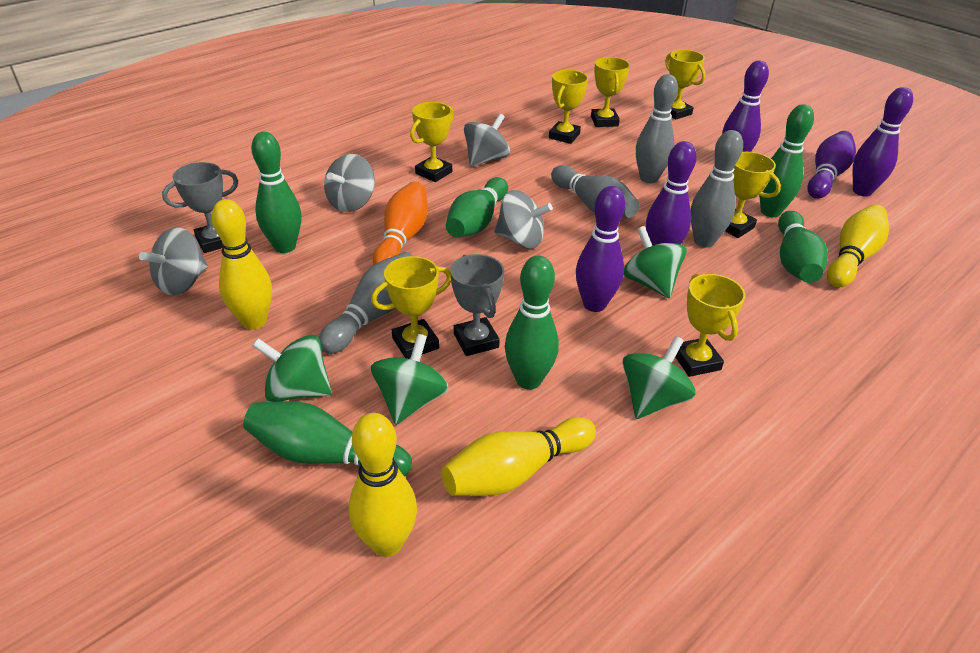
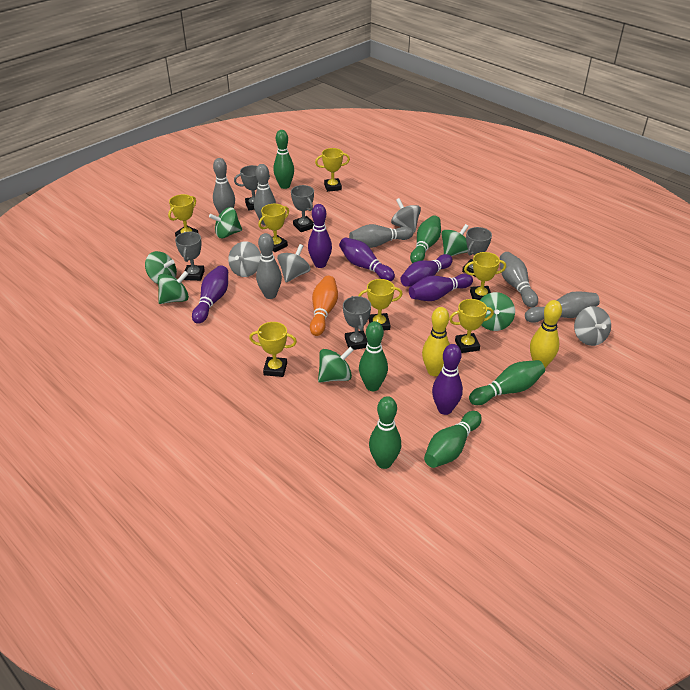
green spinning top: 4 -> 6
grey bowling pin: 4 -> 6
grey trophy: 2 -> 5
purple bowling pin: 5 -> 6
yellow bowling pin: 4 -> 2

